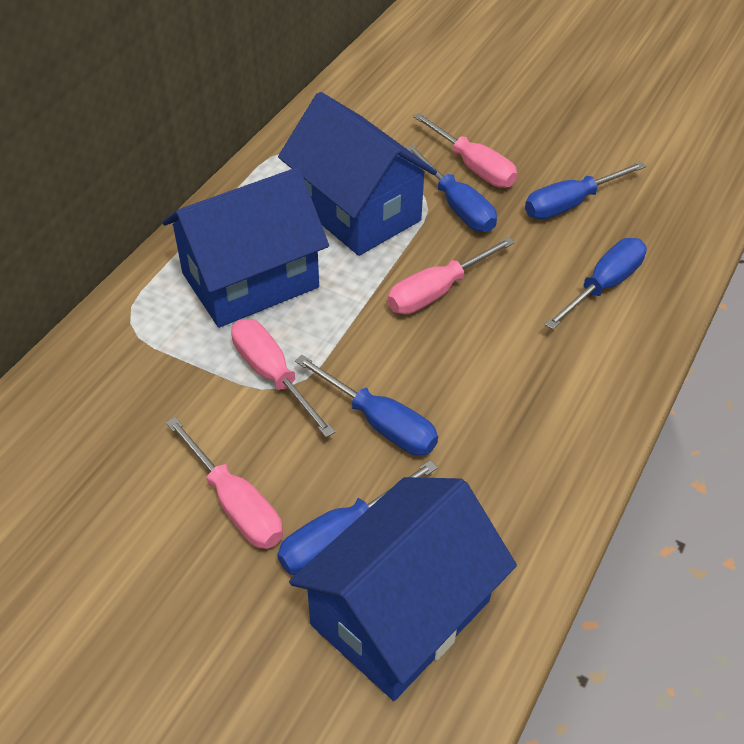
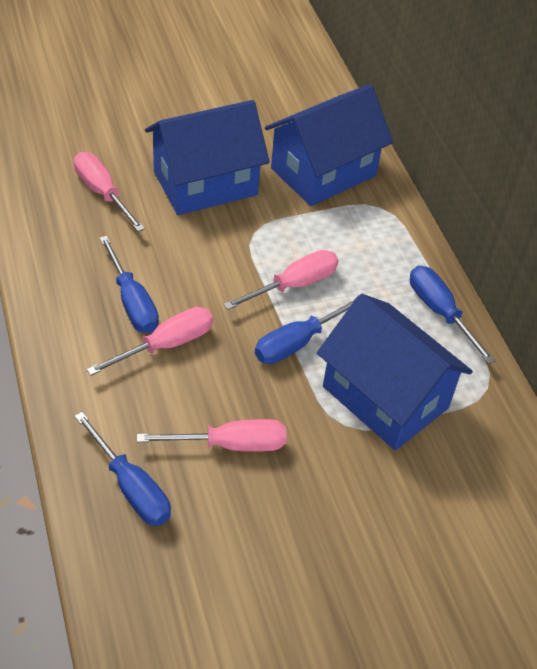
blue screwdriver: 5 -> 4

